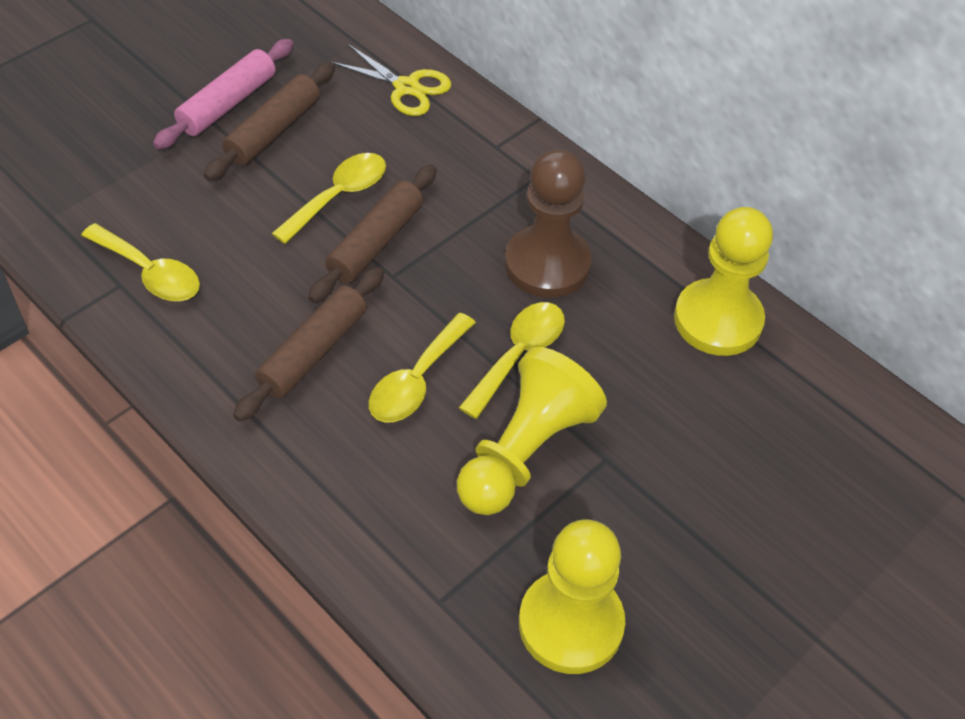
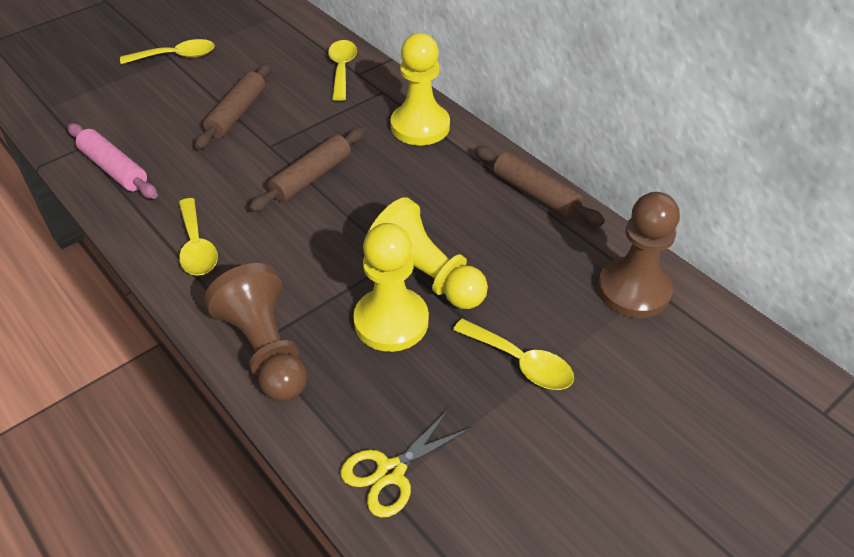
brown pawn: 1 -> 2

